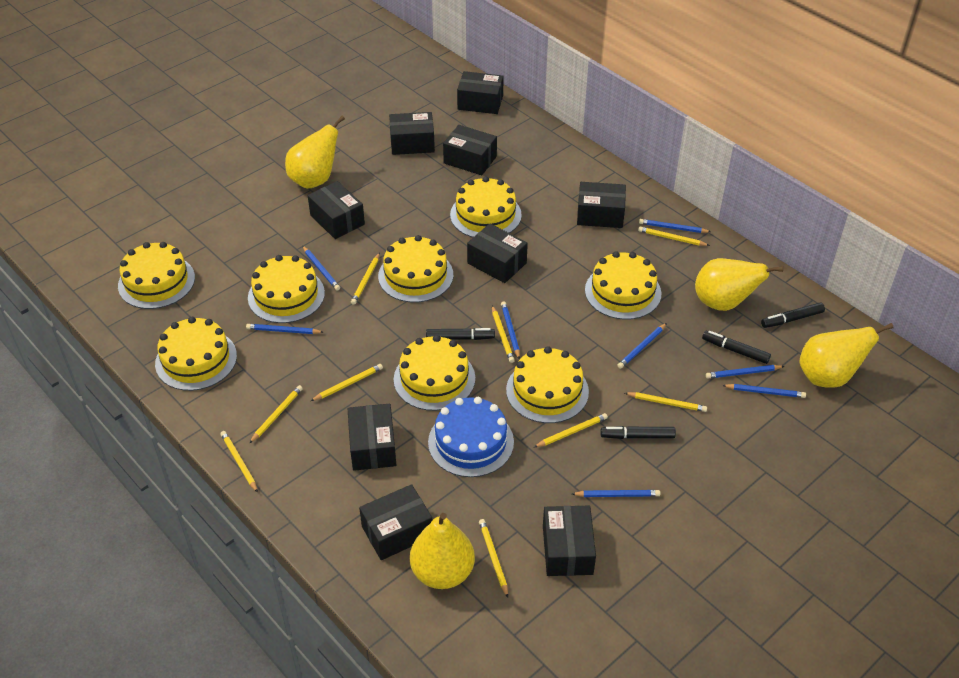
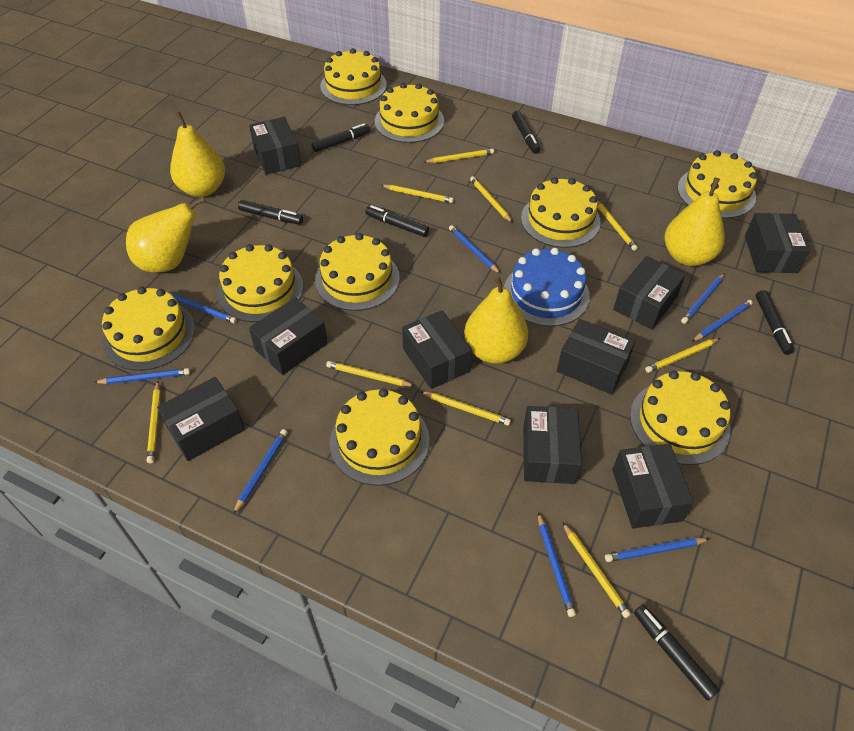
black marker: 4 -> 6
yellow cake: 8 -> 9

